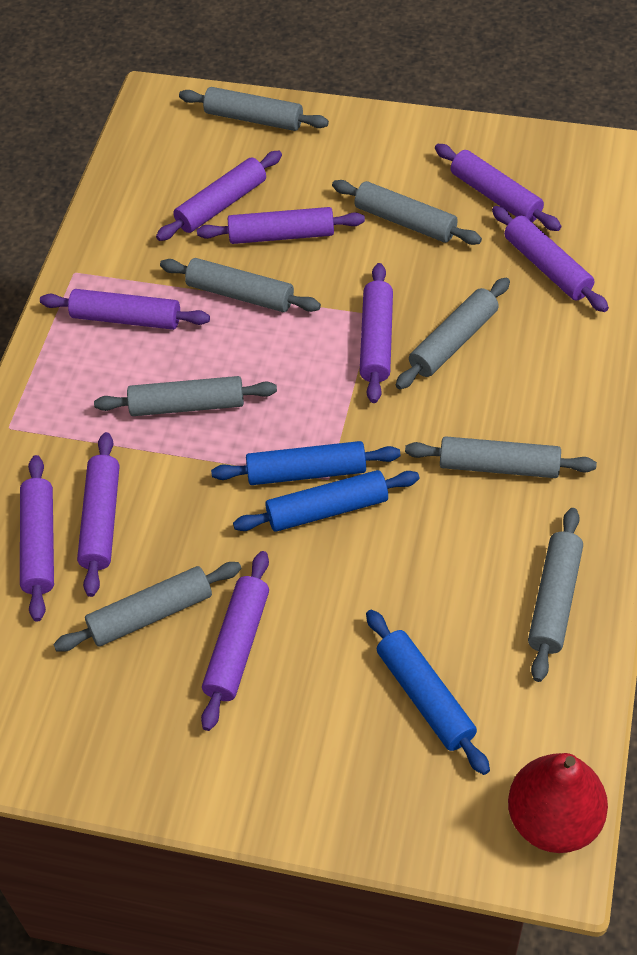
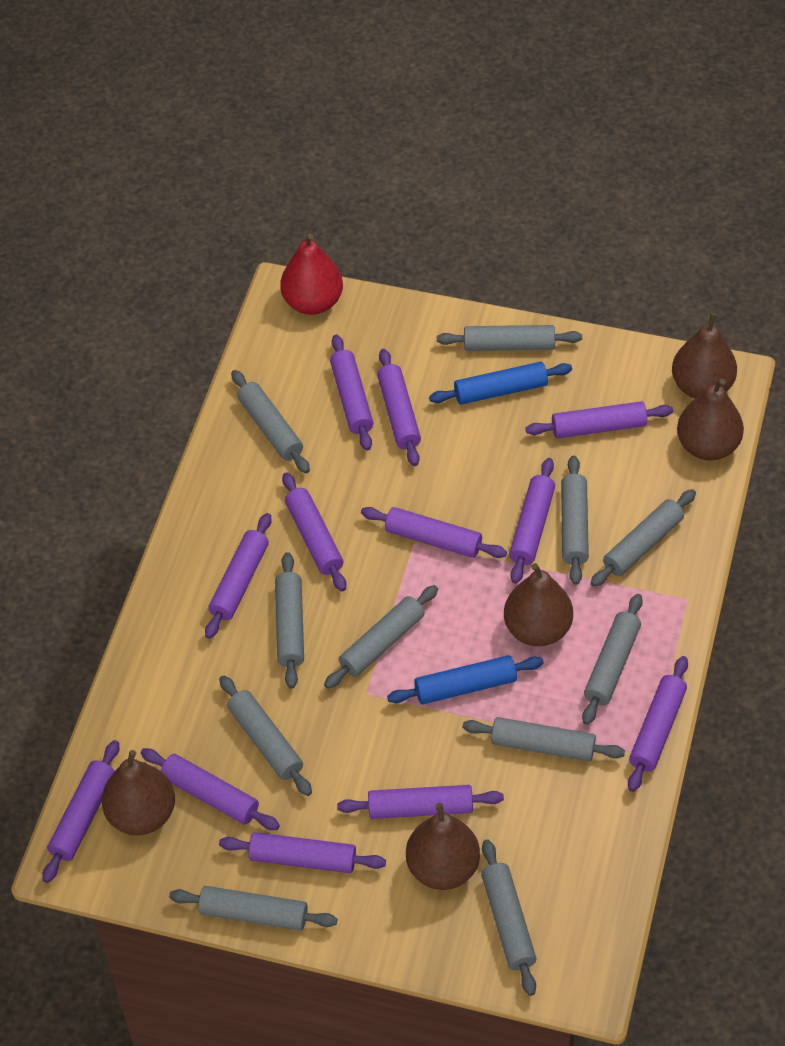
blue rolling pin: 3 -> 2
brown pear: 0 -> 5
grey rolling pin: 8 -> 11
purple rolling pin: 9 -> 12

